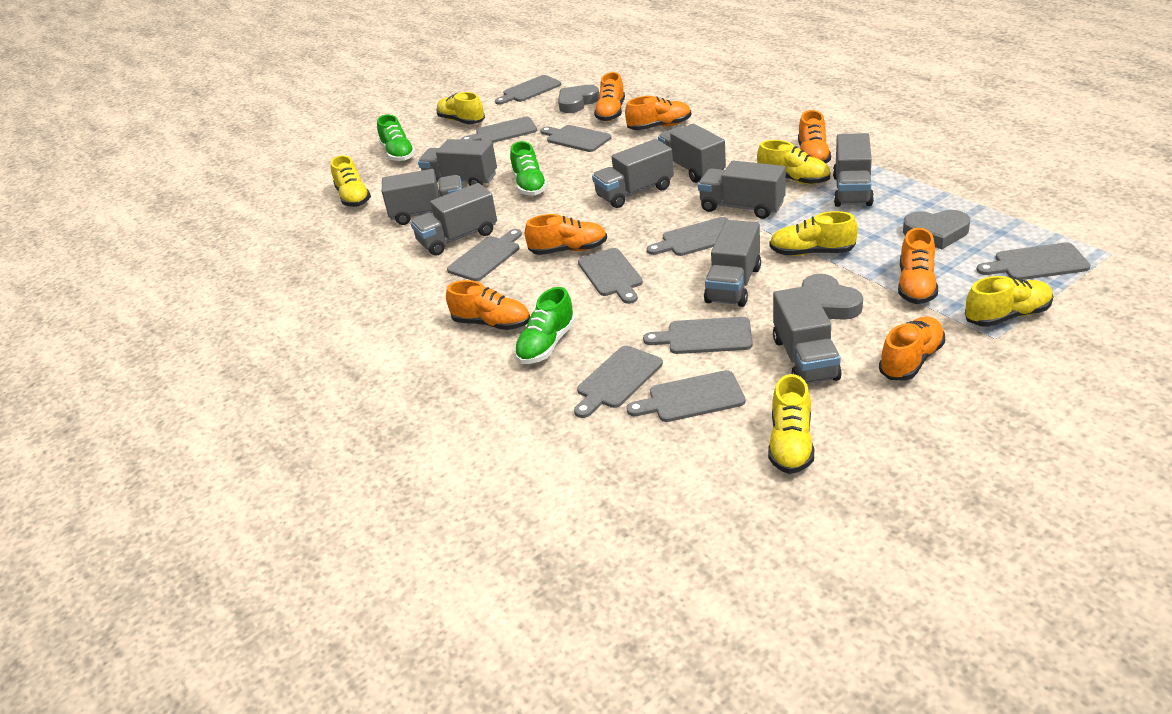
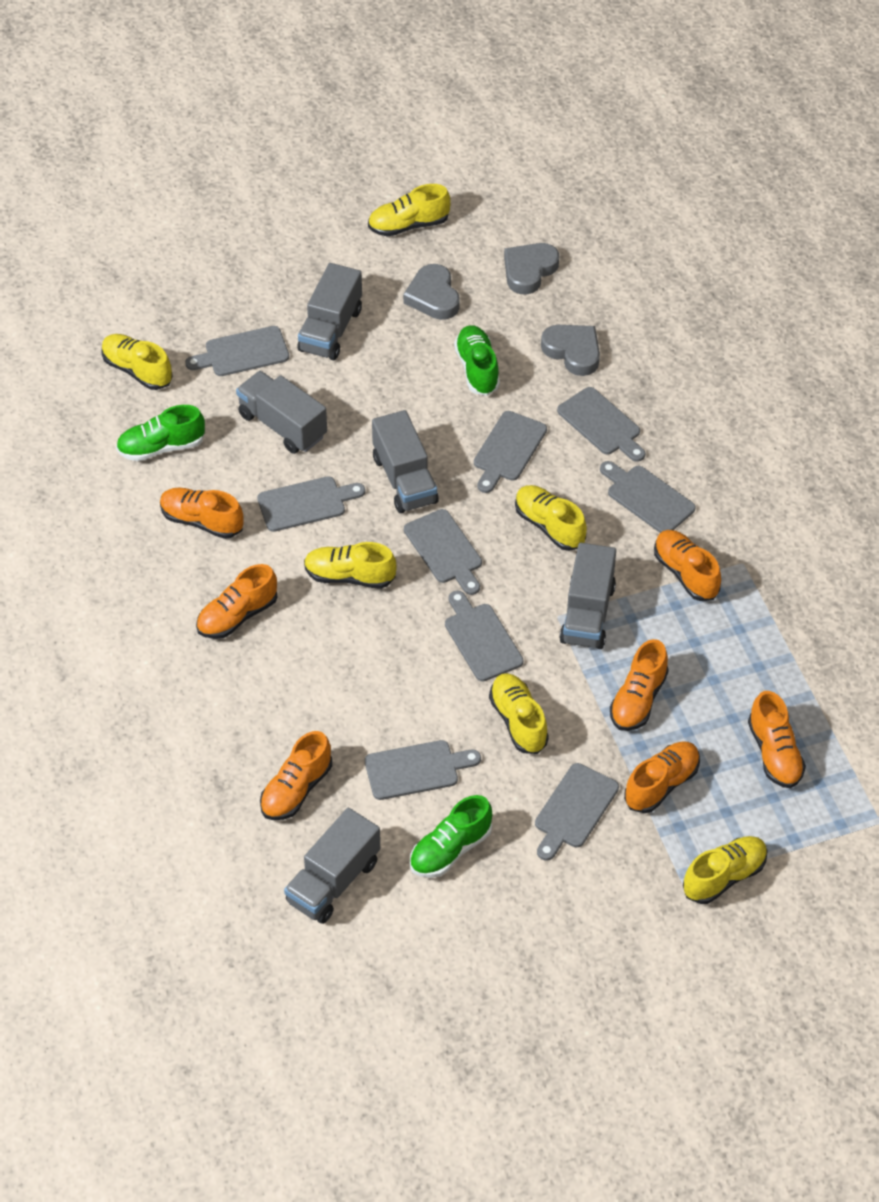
grey cutting board: 10 -> 9
grey truck: 9 -> 5

